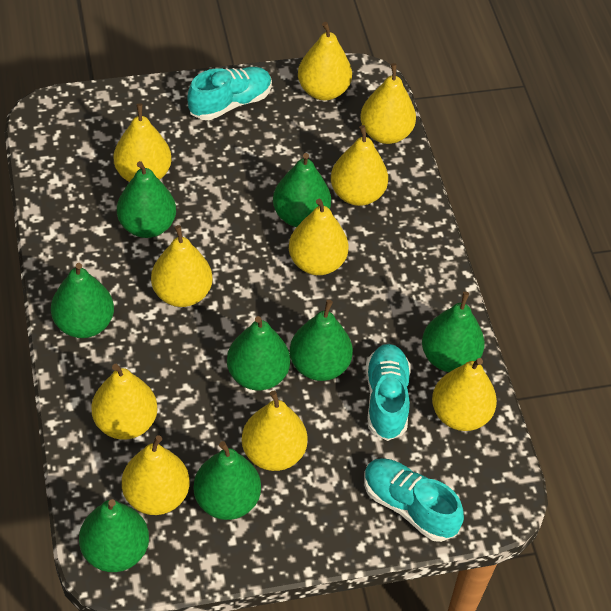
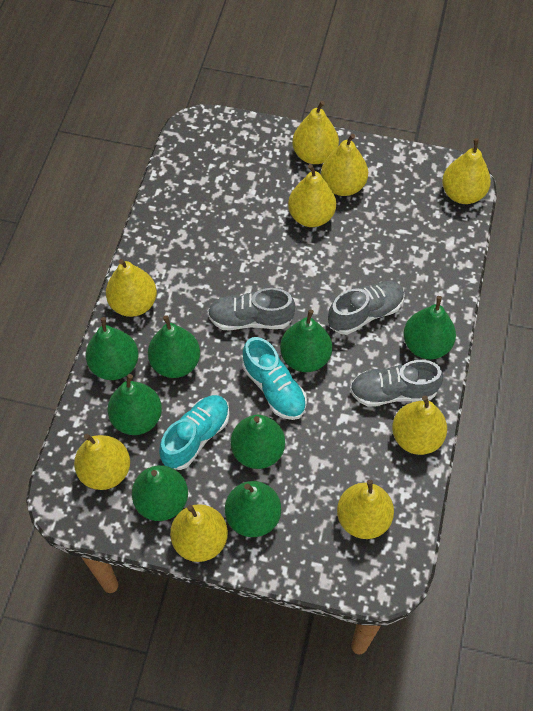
grey shoe: 0 -> 3
turquoise shoe: 3 -> 2
yellow pear: 10 -> 9

